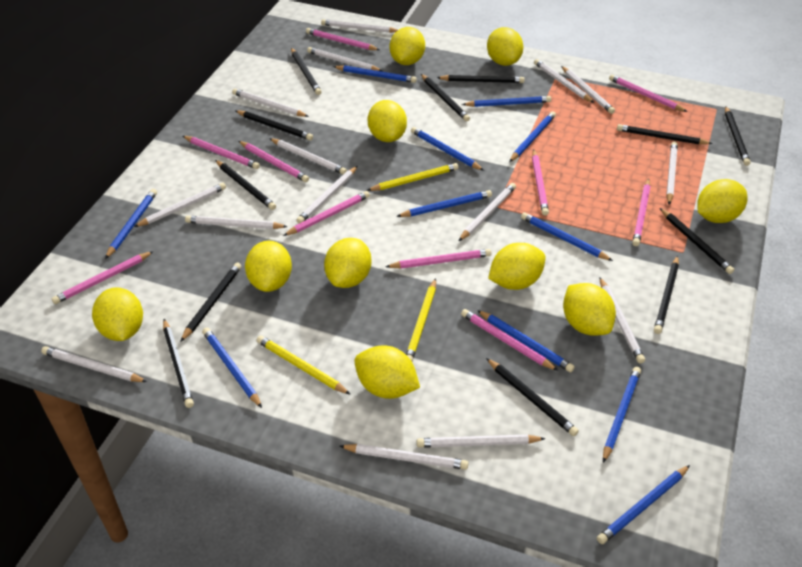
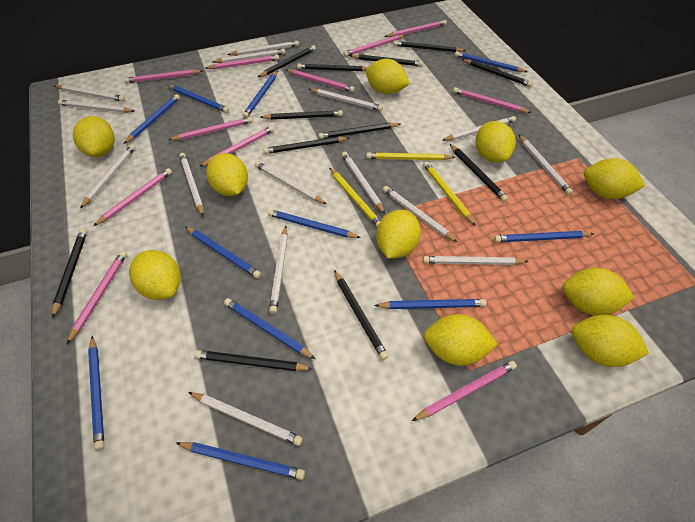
pink pencil: 10 -> 11

